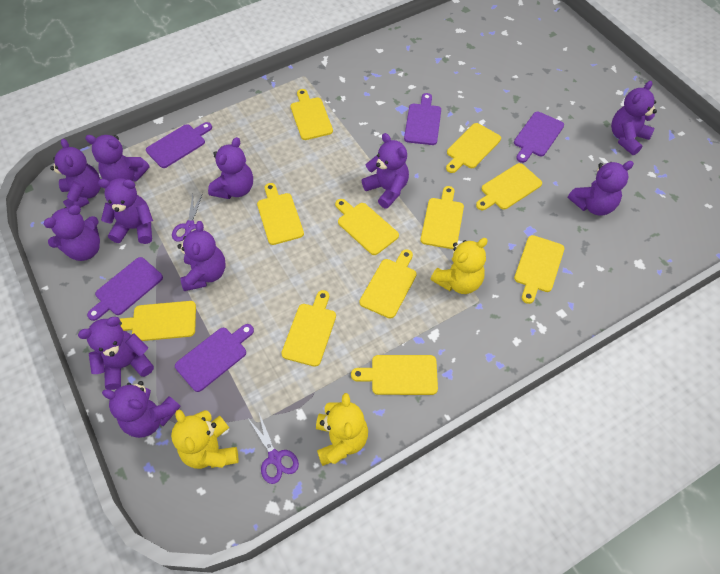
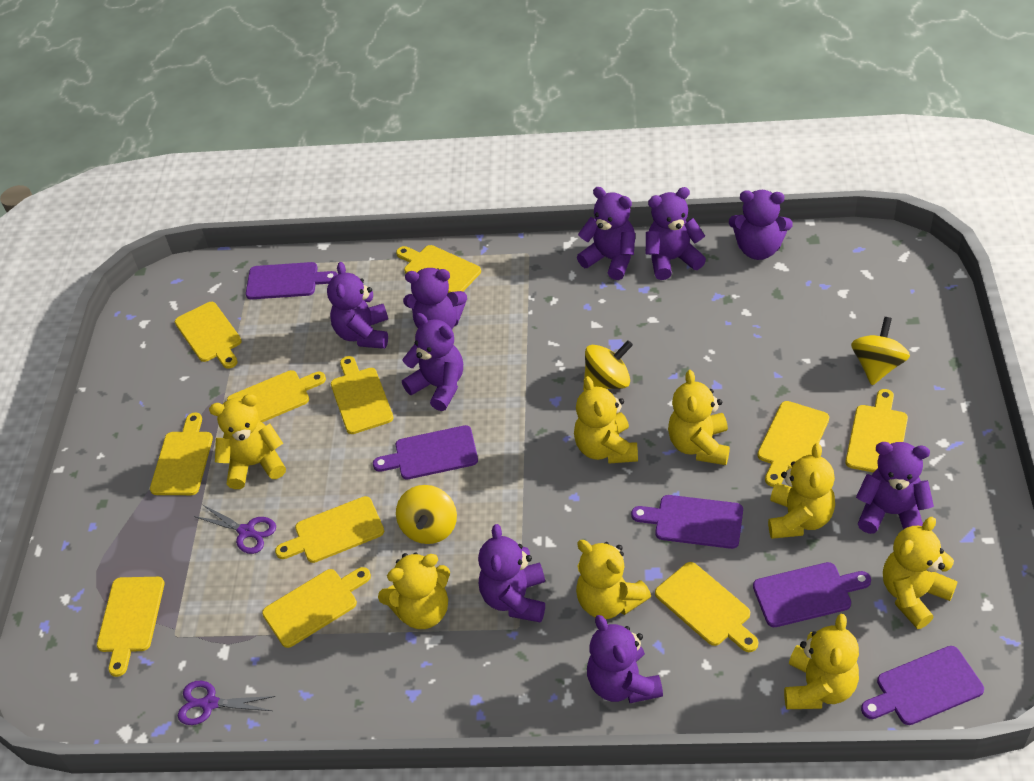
purple teddy bear: 11 -> 9
yellow spinning top: 0 -> 3
yellow teddy bear: 3 -> 8

